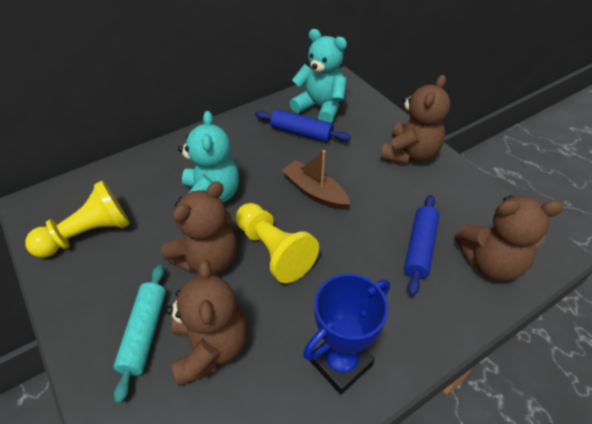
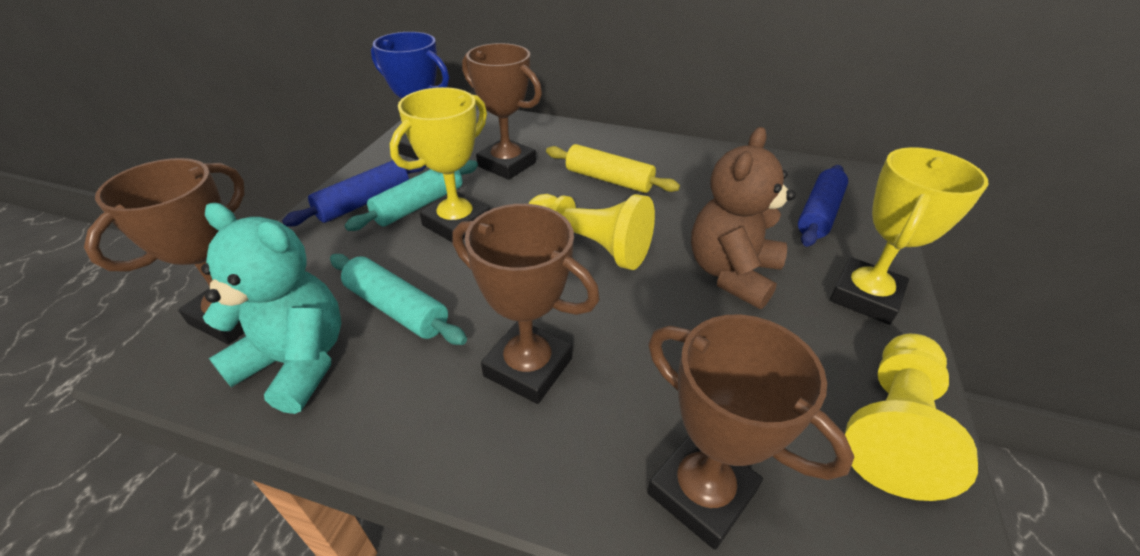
brown boat: 1 -> 0
brown teddy bear: 4 -> 1
brown trophy: 0 -> 4
turquoise rolling pin: 1 -> 2
turquoise teddy bear: 2 -> 1
yellow rolling pin: 0 -> 1
yellow trophy: 0 -> 2

